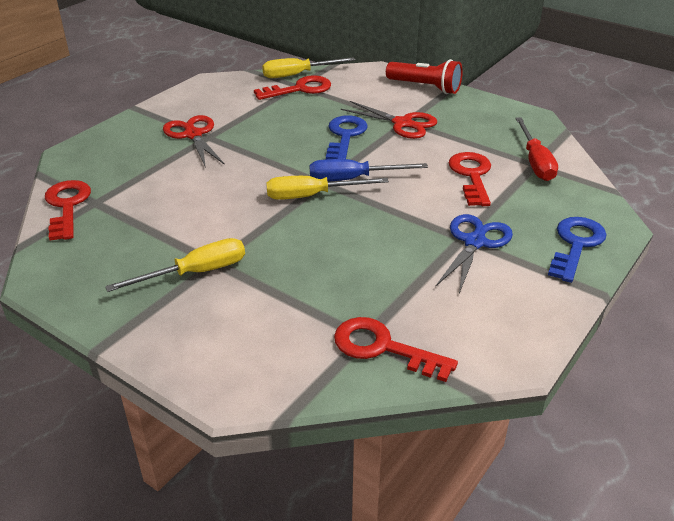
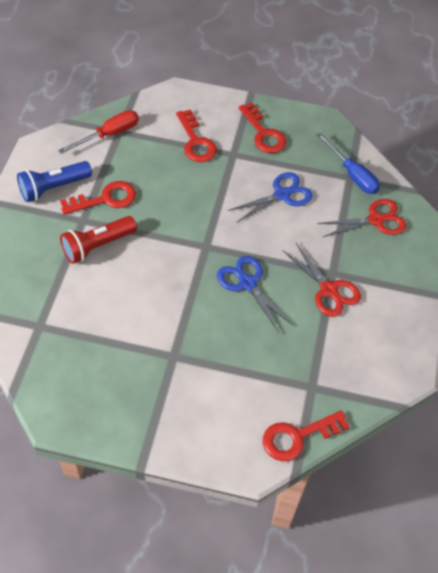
blue flashlight: 0 -> 1
blue key: 2 -> 0
blue scissors: 1 -> 2
yellow screwdriver: 3 -> 0

